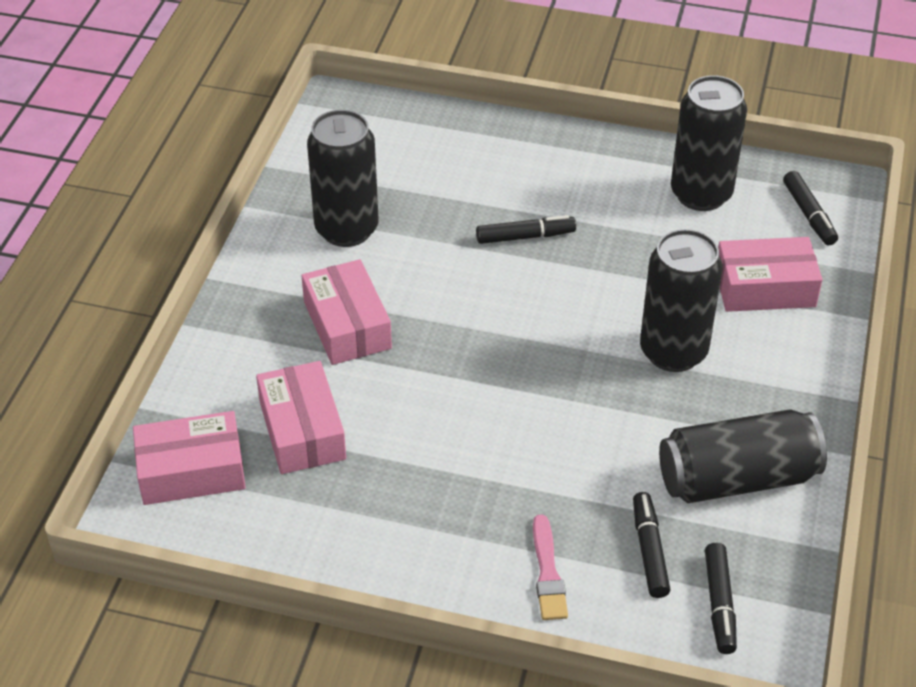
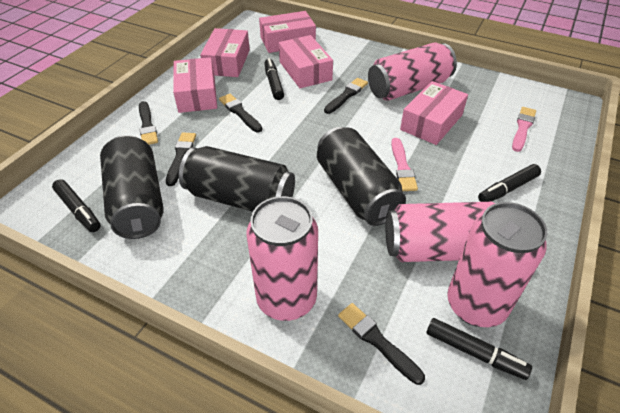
black brush: 0 -> 5
black can: 4 -> 3
pink box: 4 -> 5
pink brush: 1 -> 2
pink can: 0 -> 4

